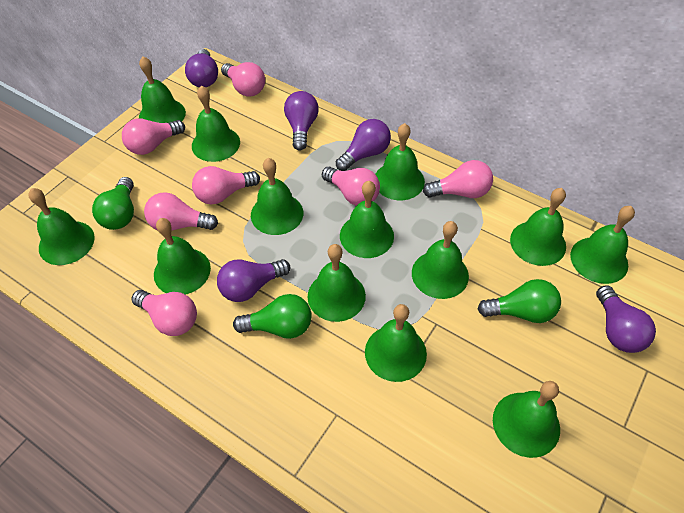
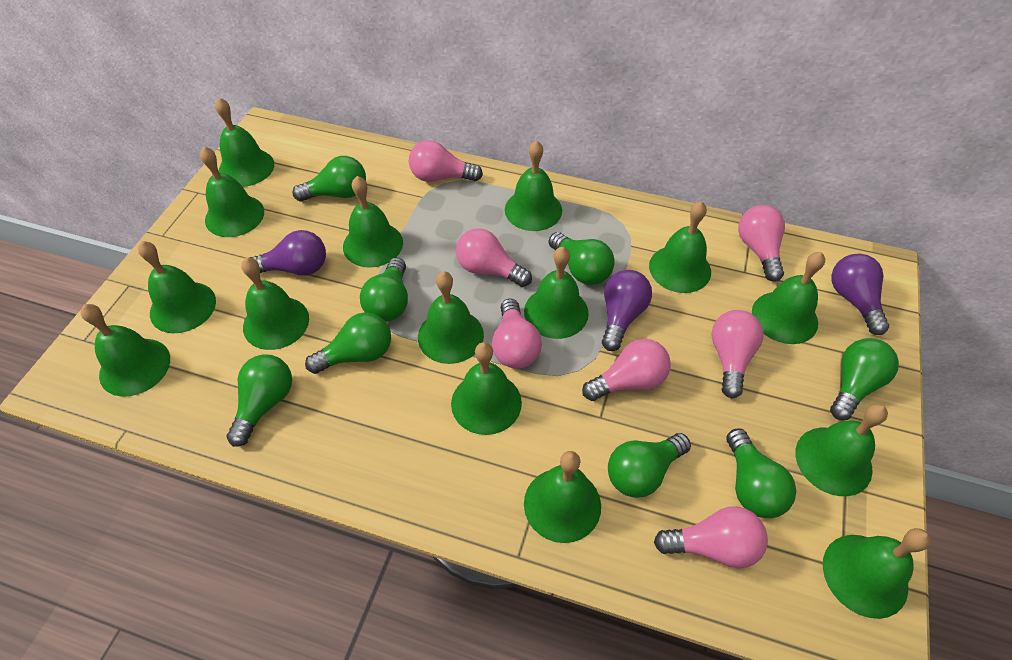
green bell: 13 -> 15
green light bulb: 3 -> 8
purple light bulb: 5 -> 3

